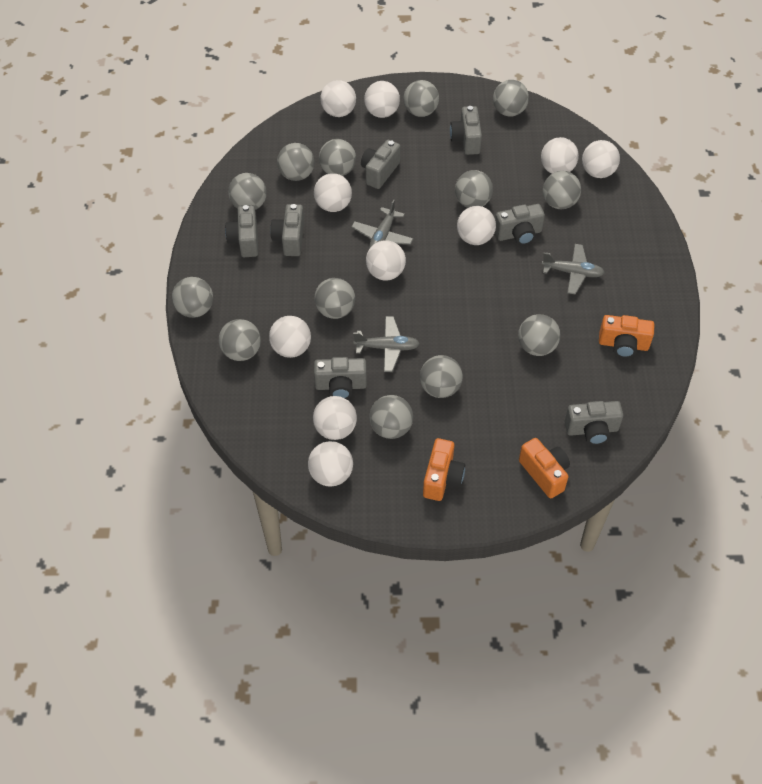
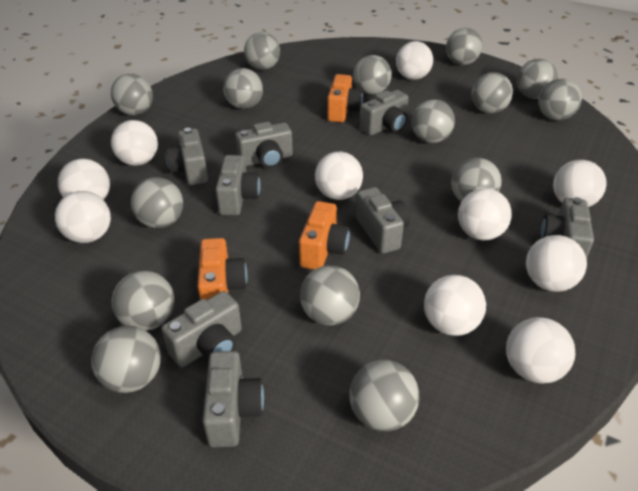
grey ball: 13 -> 15
grey camera: 7 -> 8
grey plane: 3 -> 0

